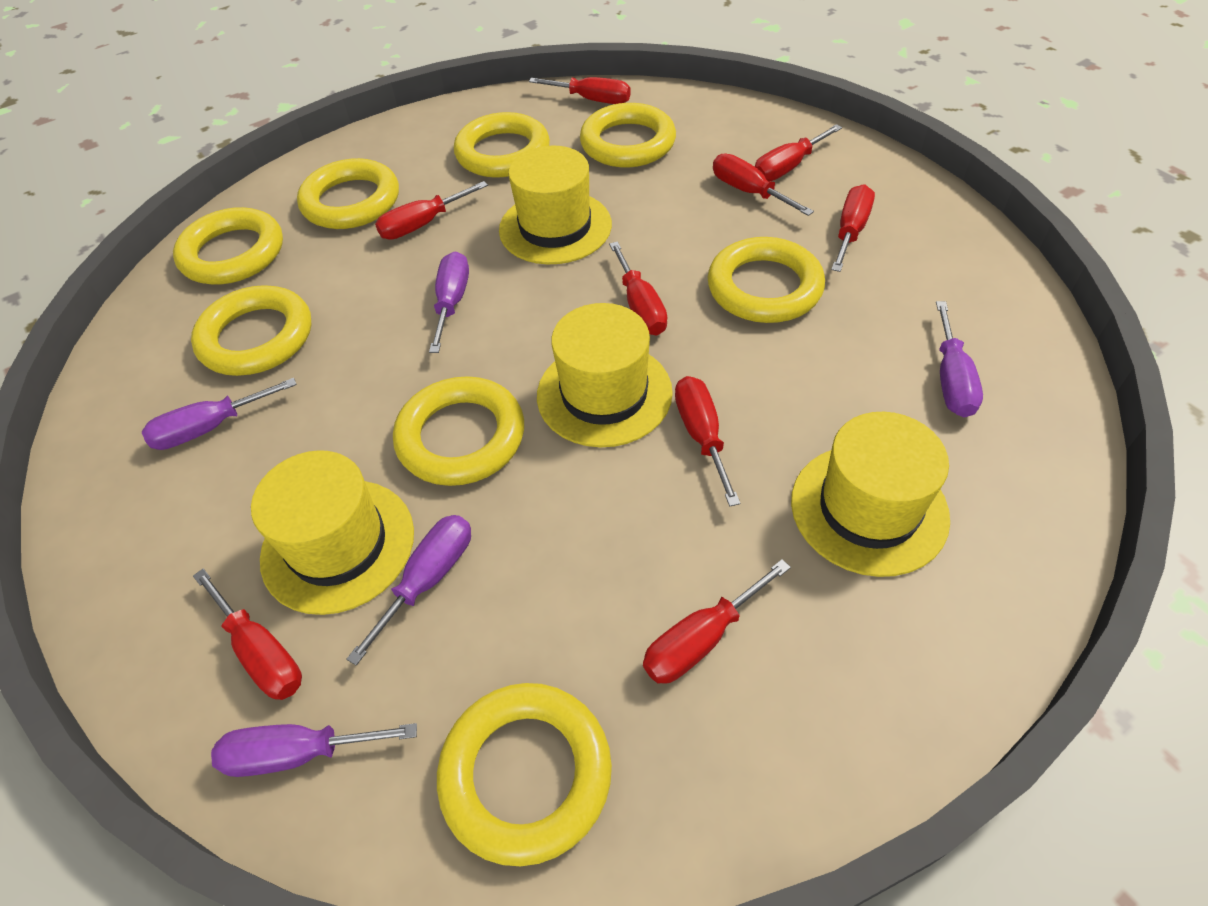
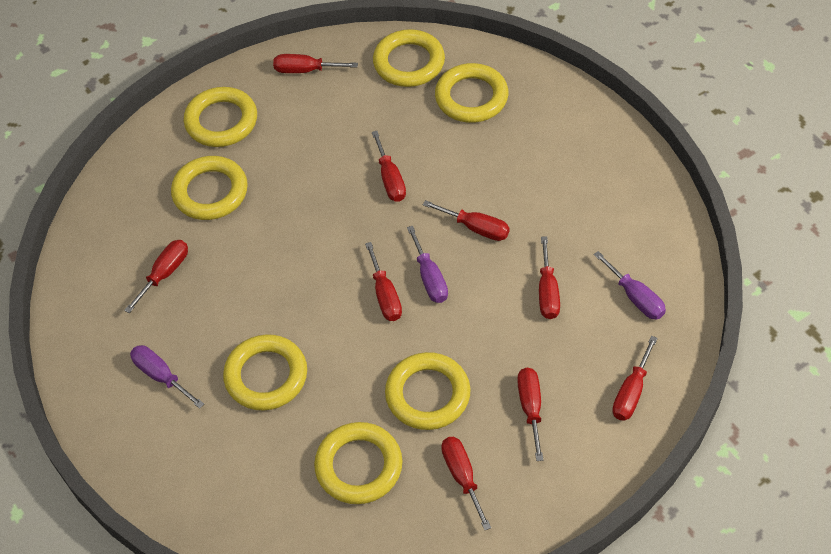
purple screwdriver: 5 -> 3
yellow hat: 4 -> 0
yellow ring: 8 -> 7

